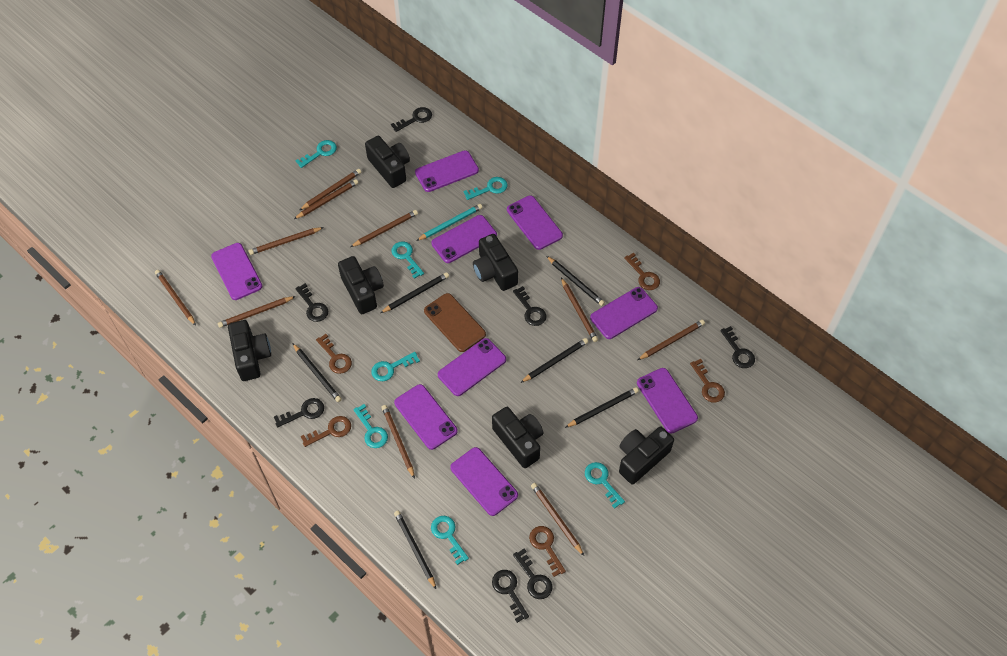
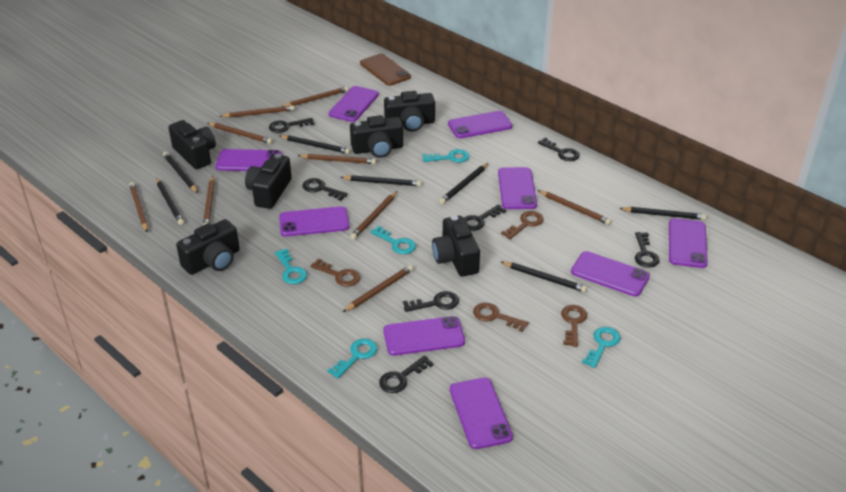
black pencil: 6 -> 7
brown key: 5 -> 4
brown pencil: 10 -> 9
turquoise key: 7 -> 5
turquoise pencil: 1 -> 0

